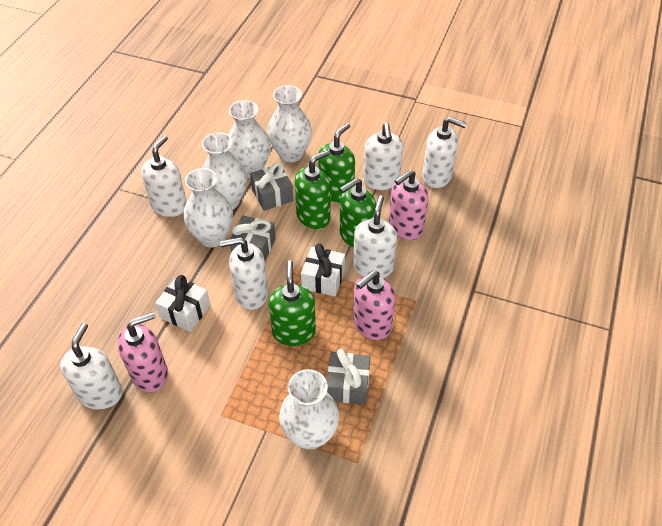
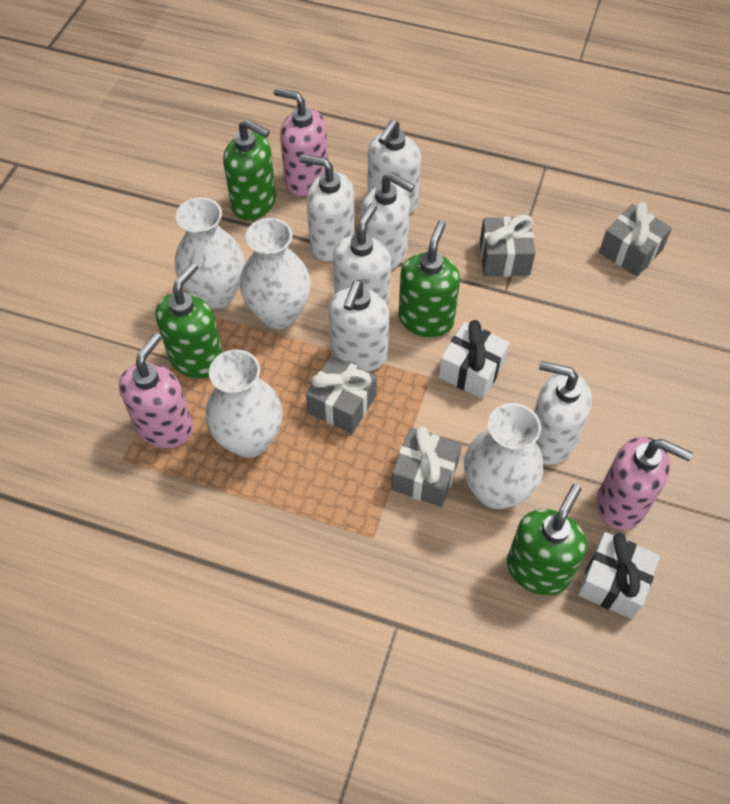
grey gift: 3 -> 4
white vase: 5 -> 4

